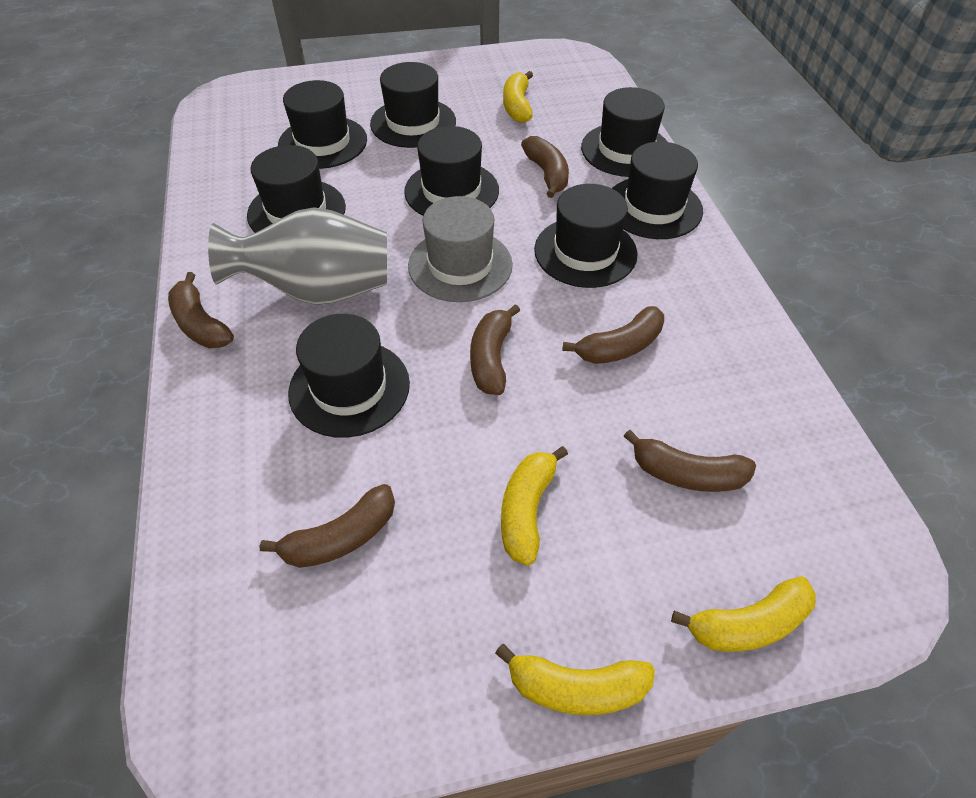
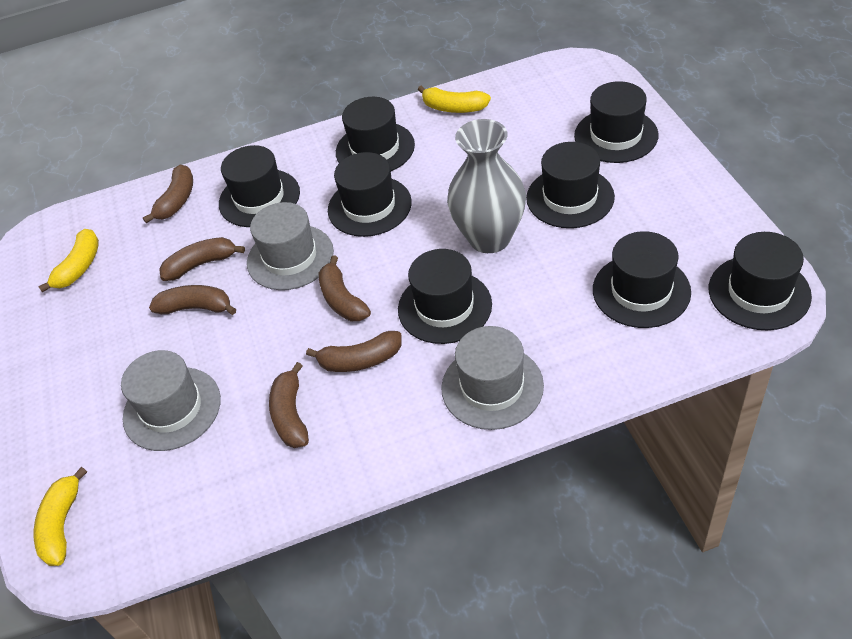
grey hat: 1 -> 3
yellow banana: 4 -> 3

